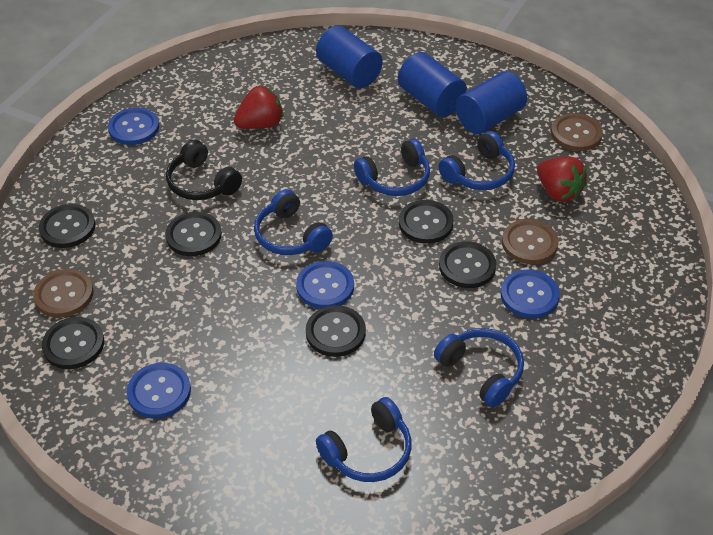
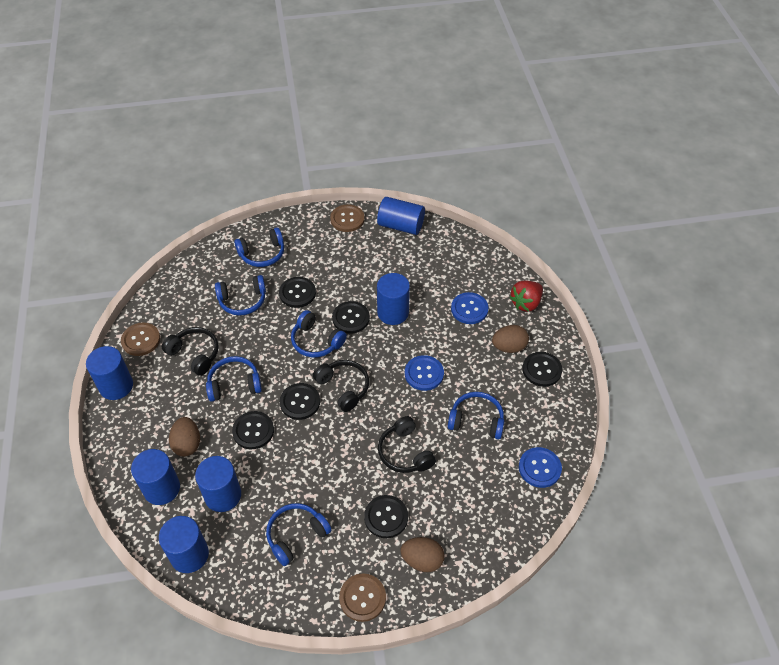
black headphones: 1 -> 3
blue button: 4 -> 3
blue cylinder: 3 -> 6
blue headphones: 5 -> 6
brown egg: 0 -> 3
red strawberry: 2 -> 1

